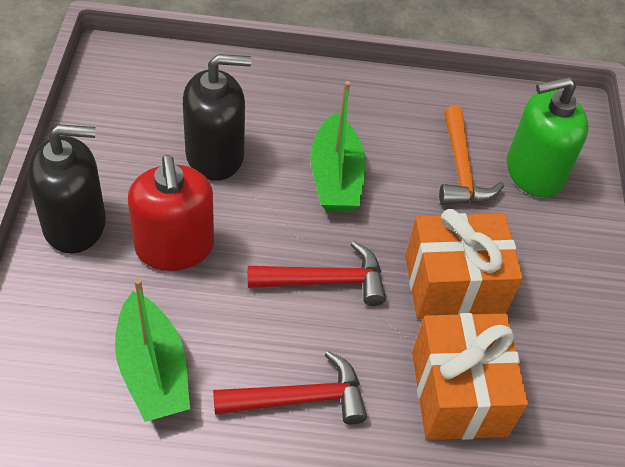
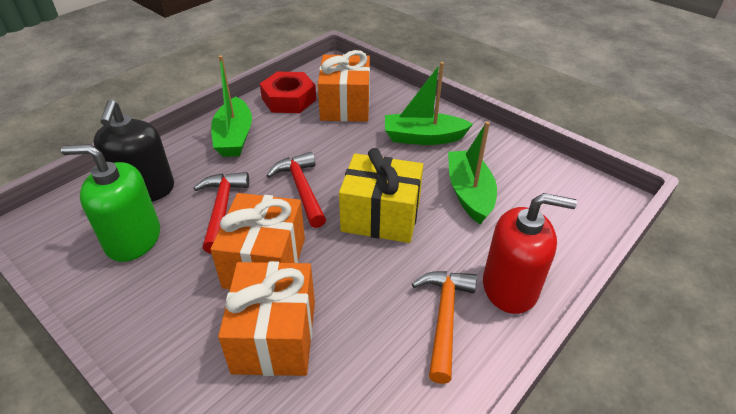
black soap dispenser: 2 -> 1
green boat: 2 -> 3
orange gift: 2 -> 3
red nut: 0 -> 1
yellow gift: 0 -> 1

